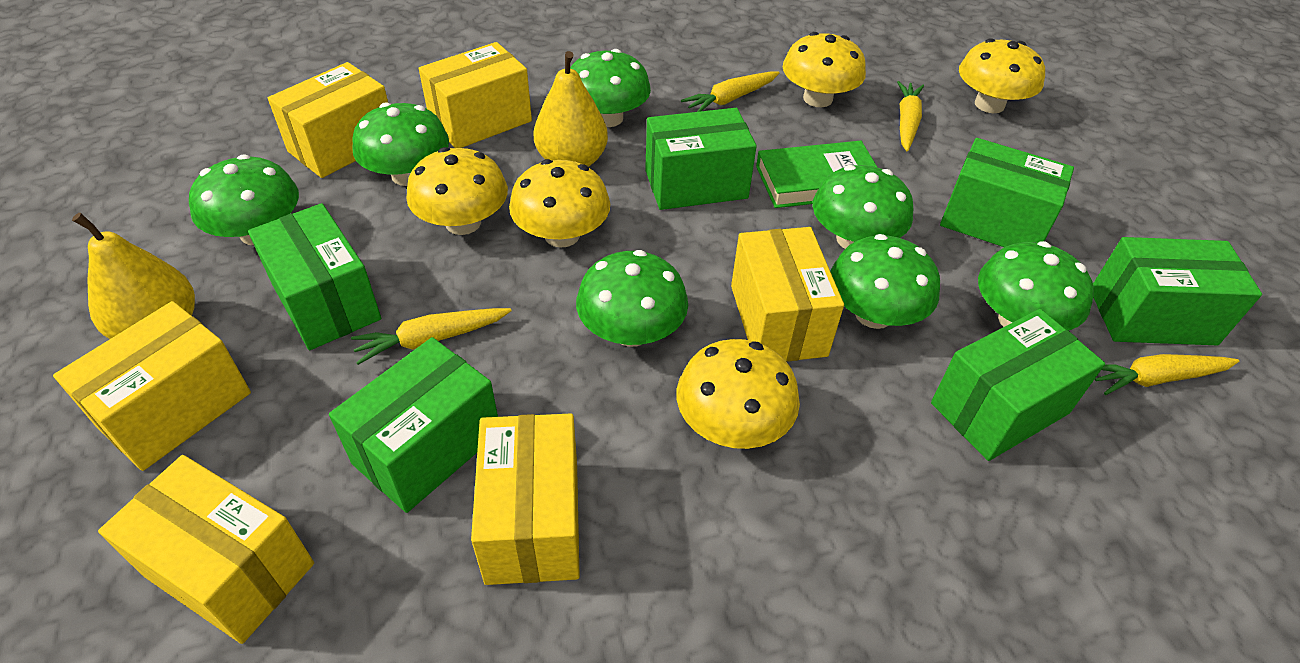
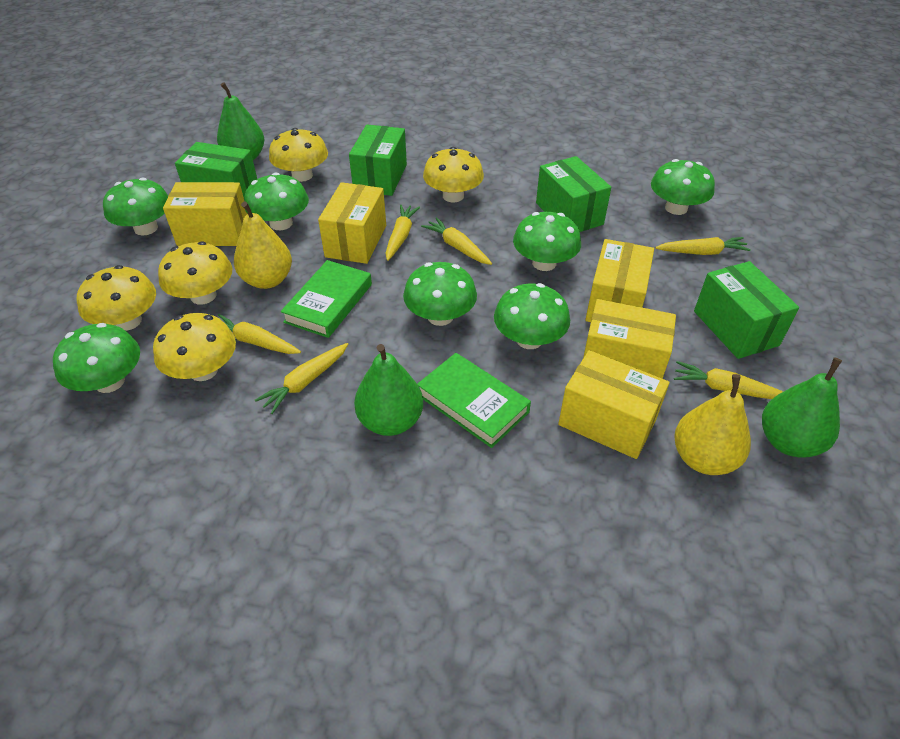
green book: 1 -> 2
green box: 6 -> 4
green pear: 0 -> 3
yellow box: 6 -> 5
yellow carrot: 4 -> 6

